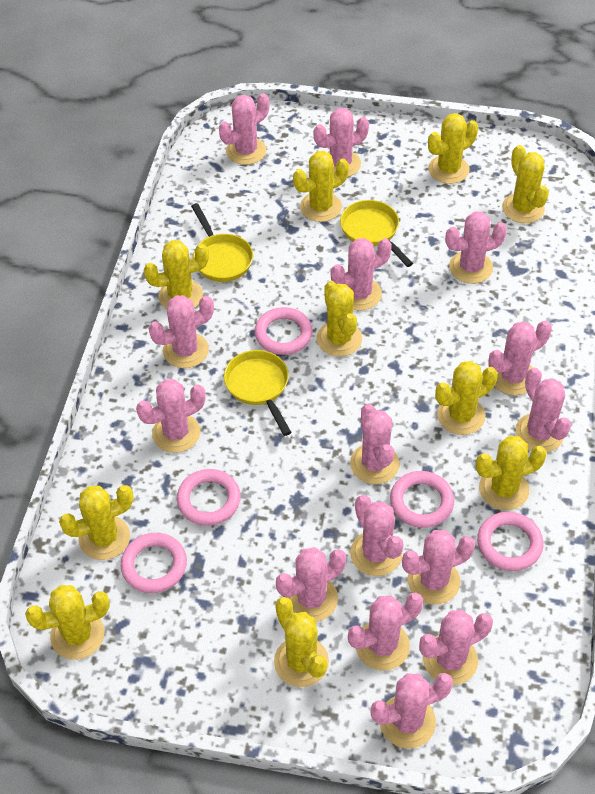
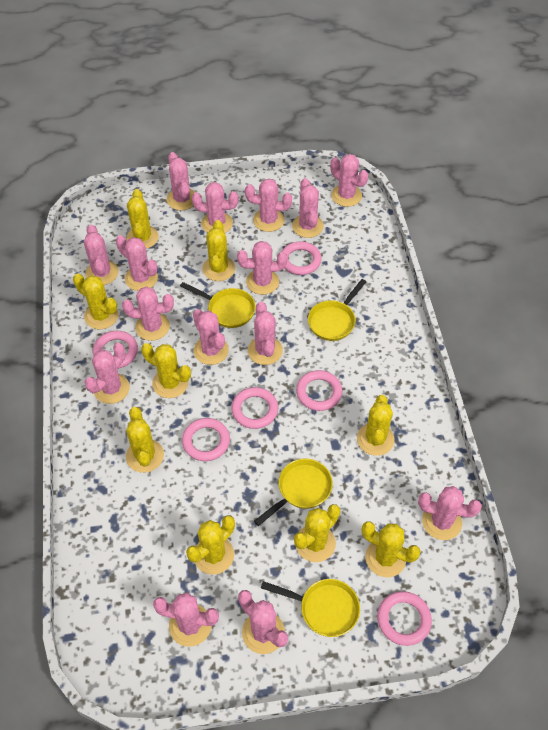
pink ring: 5 -> 6
yellow cactus: 10 -> 9
yellow pan: 3 -> 4

